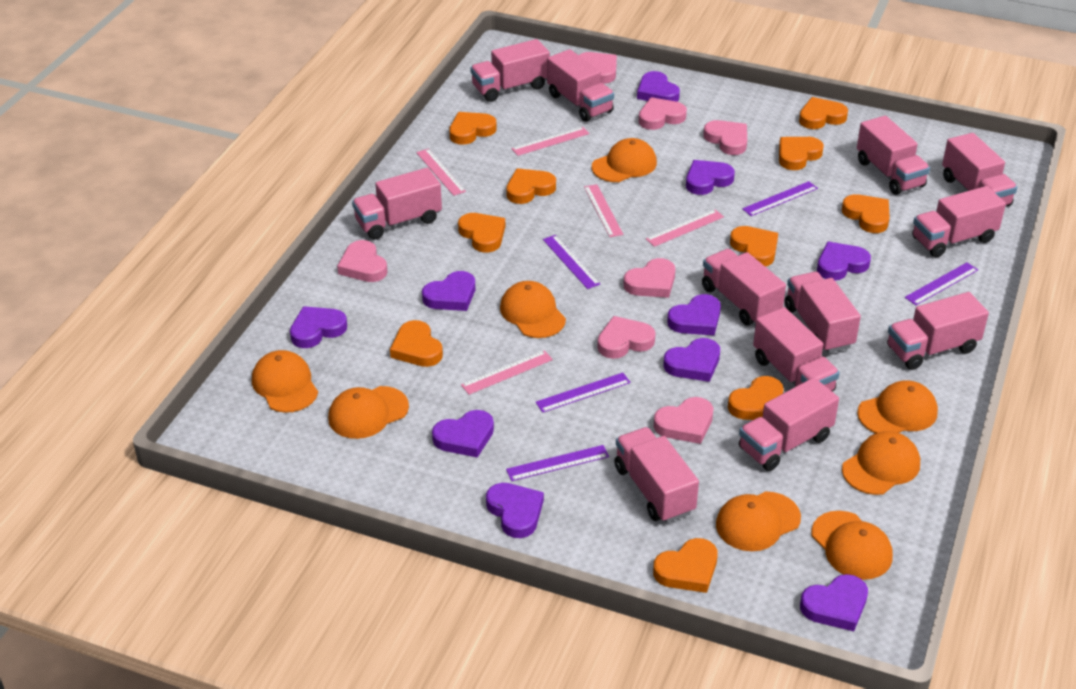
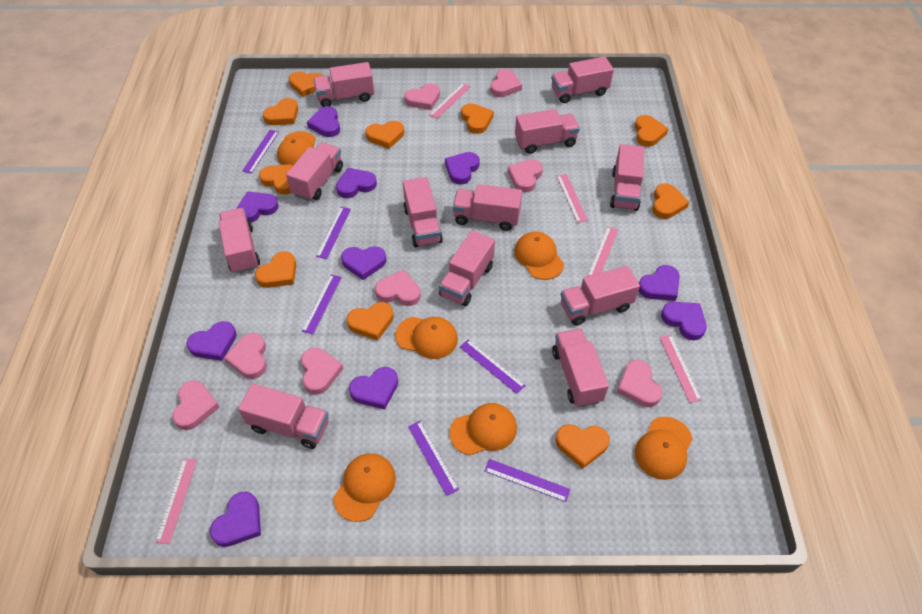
orange cap: 8 -> 6
pink heart: 7 -> 8
purple ruler: 5 -> 6

